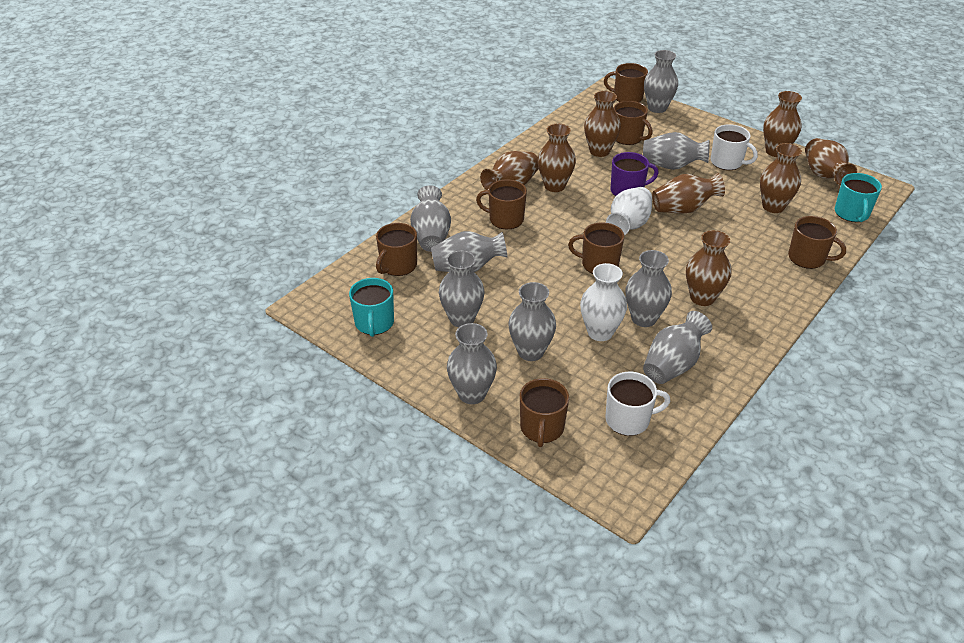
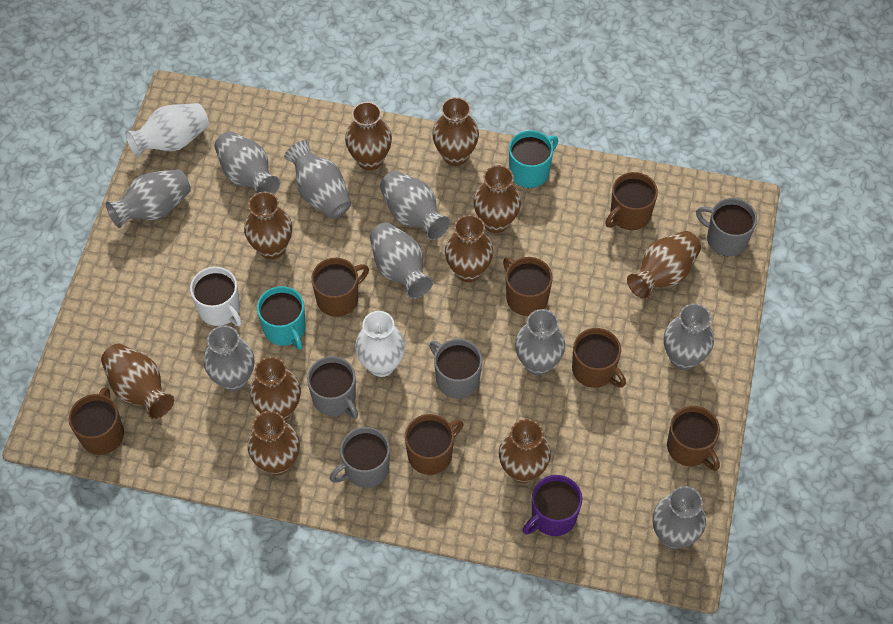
brown vase: 8 -> 10
grey mug: 0 -> 4
white mug: 2 -> 1

